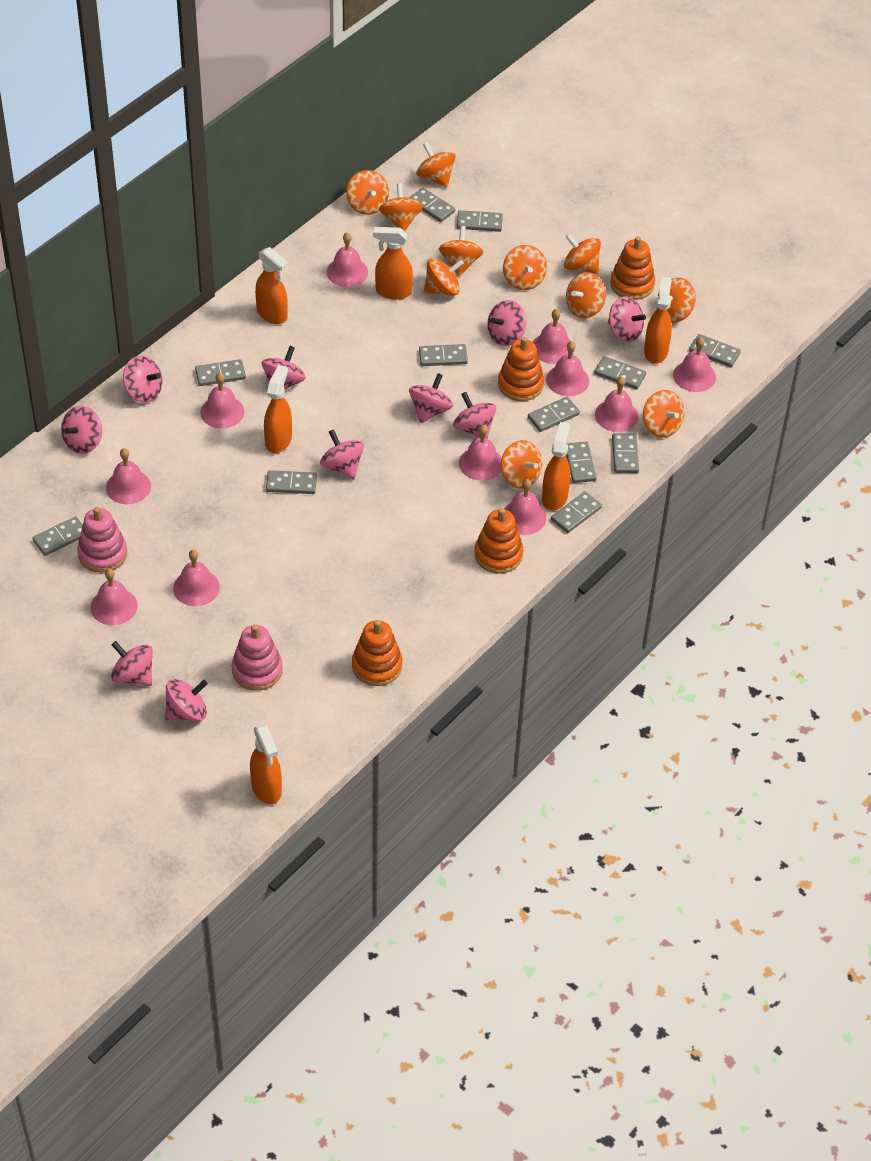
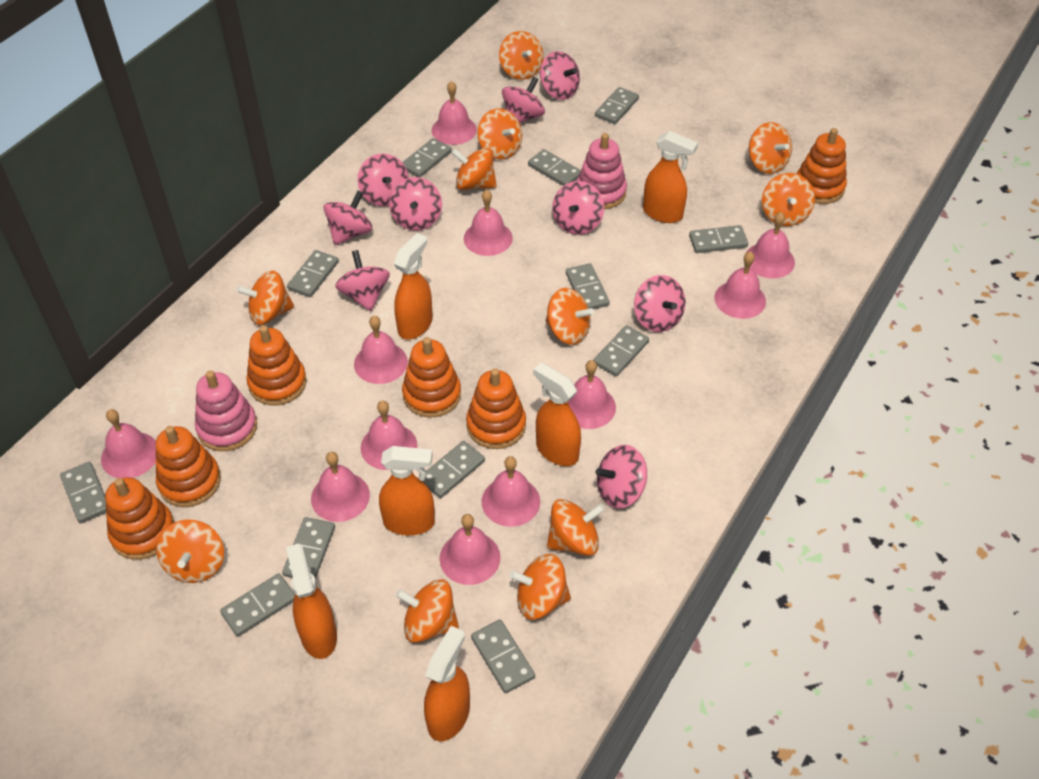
orange stacking toy: 4 -> 6
pink spinning top: 10 -> 9

